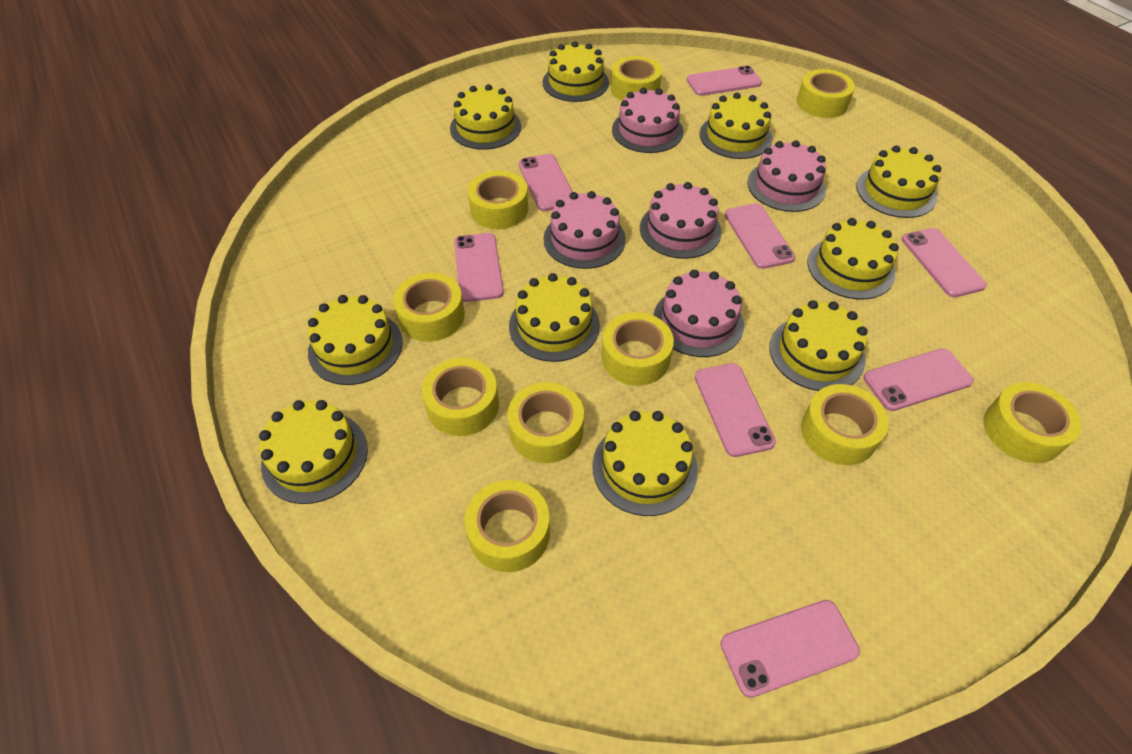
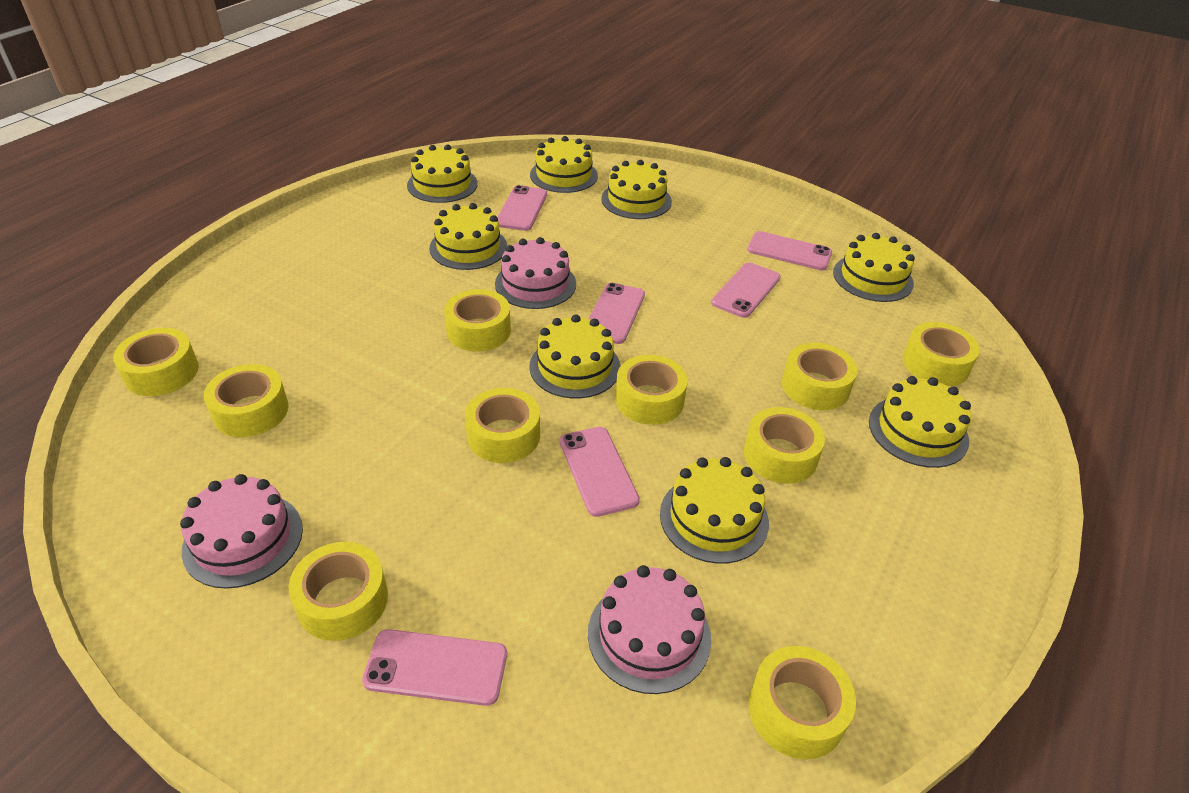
pink cake: 5 -> 3
pink phone: 8 -> 6
yellow cake: 10 -> 8

